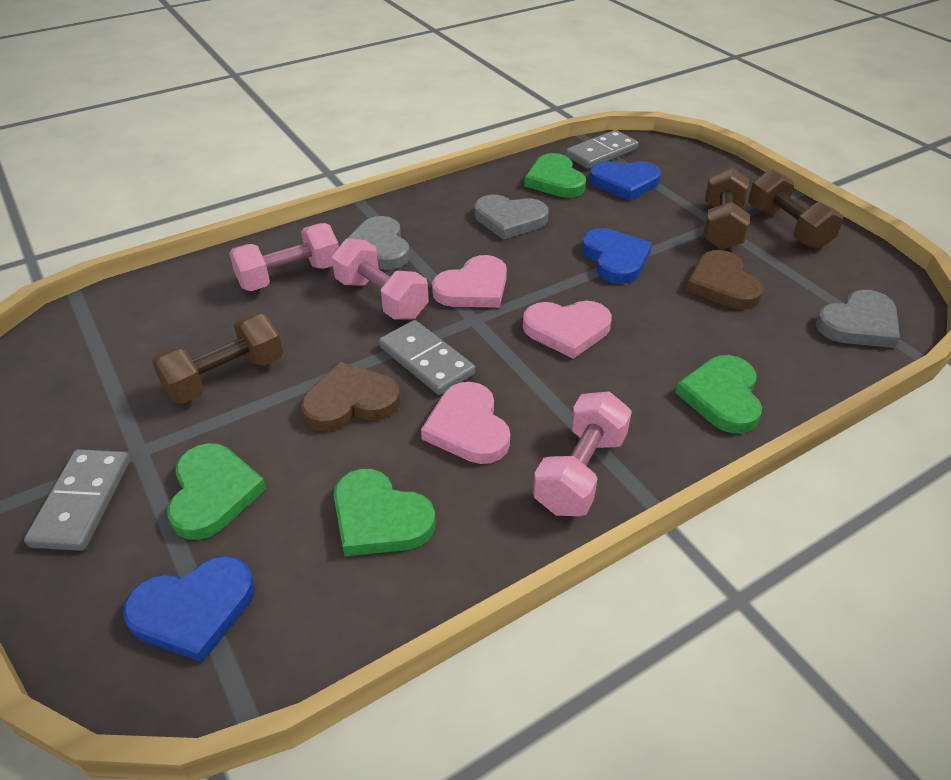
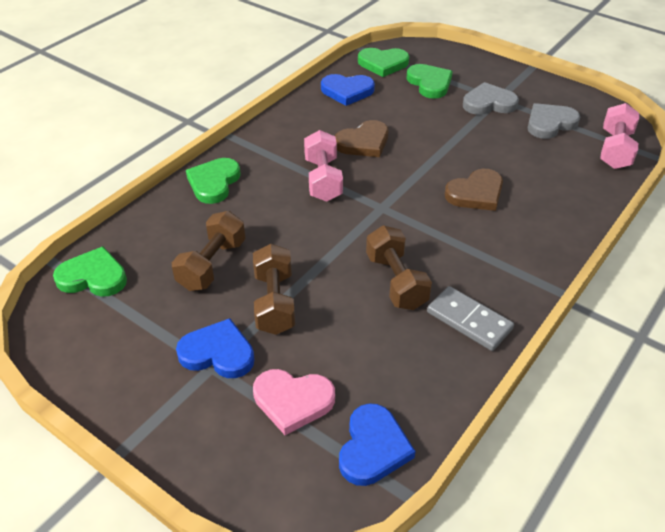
grey domino: 3 -> 1
grey heart: 3 -> 2
pink dumbbell: 3 -> 2
pink heart: 3 -> 1

